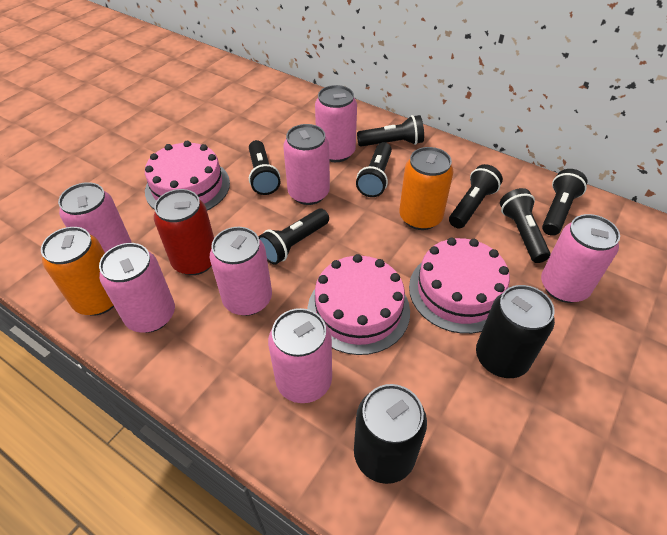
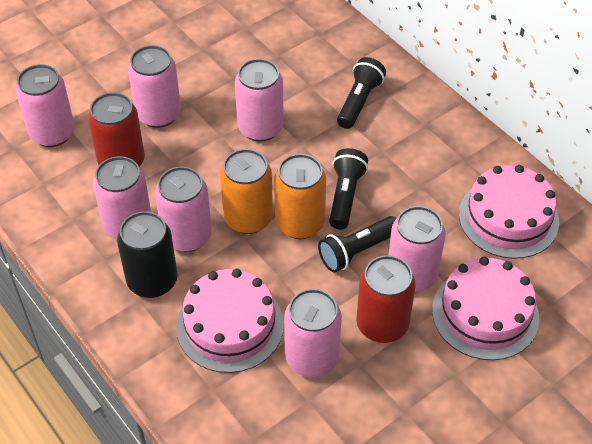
black can: 2 -> 1
black flashlight: 7 -> 3
red can: 1 -> 2

